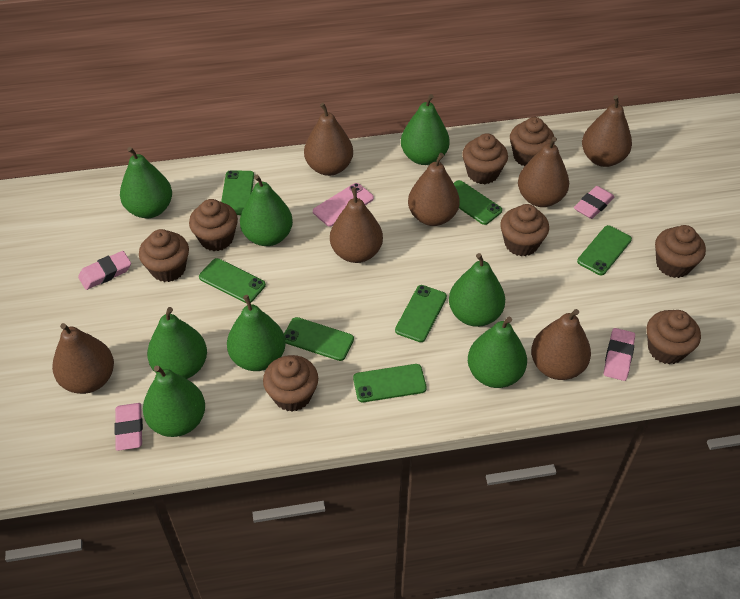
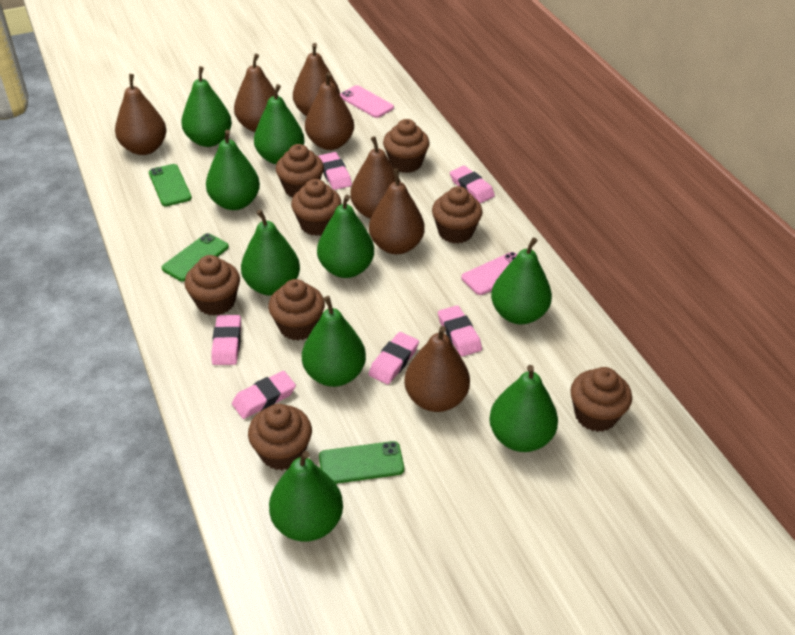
green pear: 8 -> 9
green phone: 7 -> 3
pink eraser: 4 -> 6
pink phone: 1 -> 2

